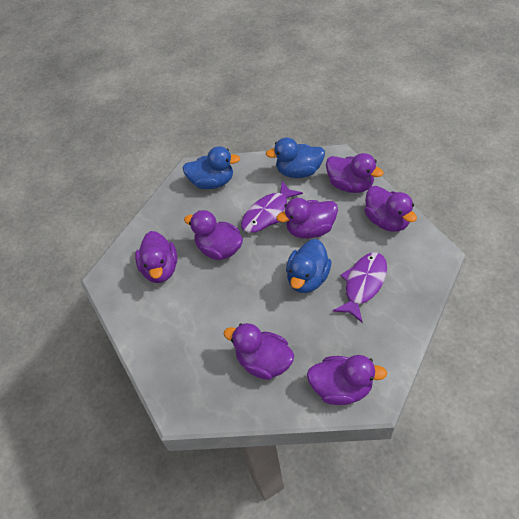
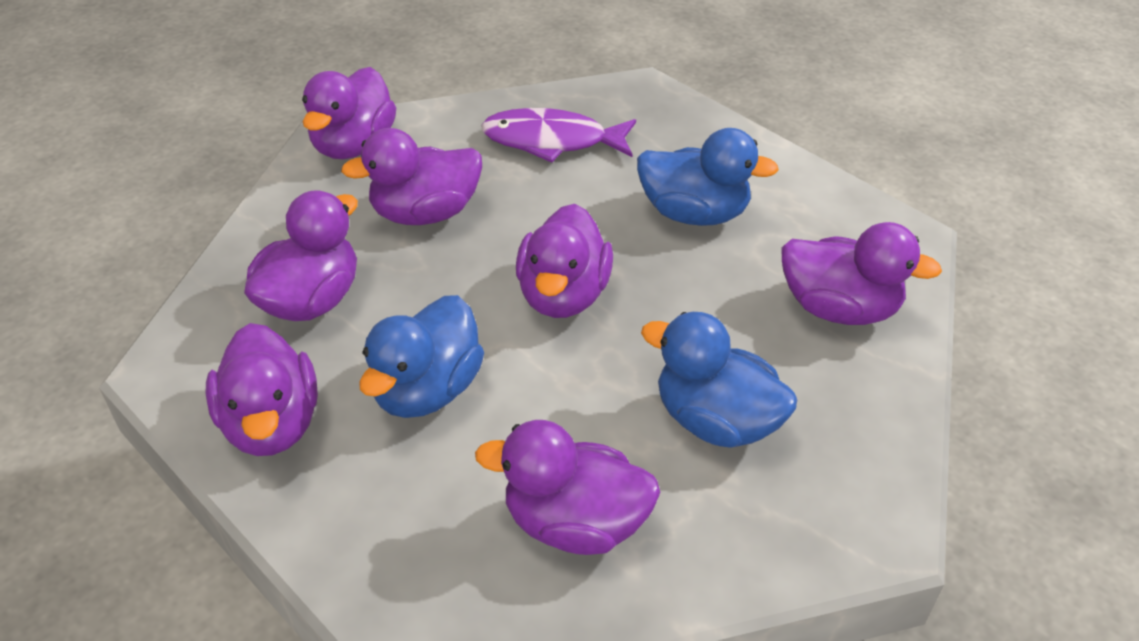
purple fish: 2 -> 1

